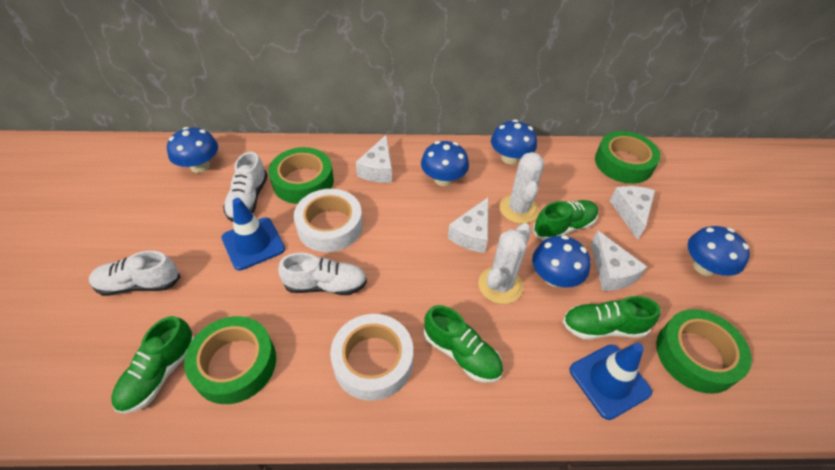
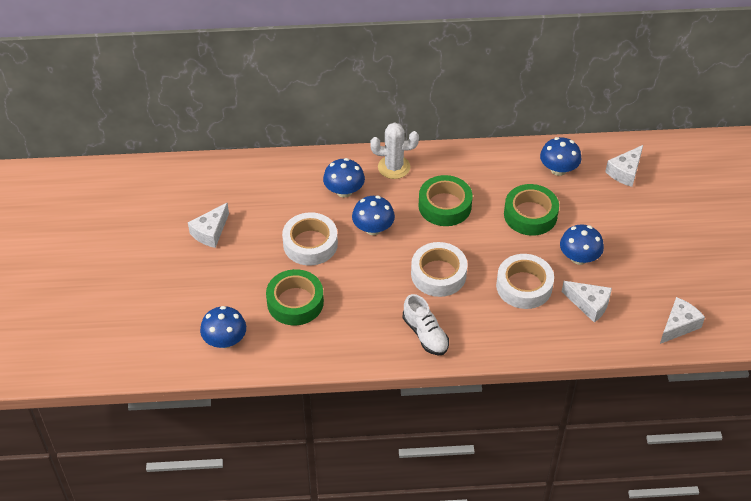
blue traffic cone: 2 -> 0
green shoe: 4 -> 0
green tape: 4 -> 3
white cactus: 2 -> 1
white shoe: 3 -> 1
white tape: 2 -> 3

